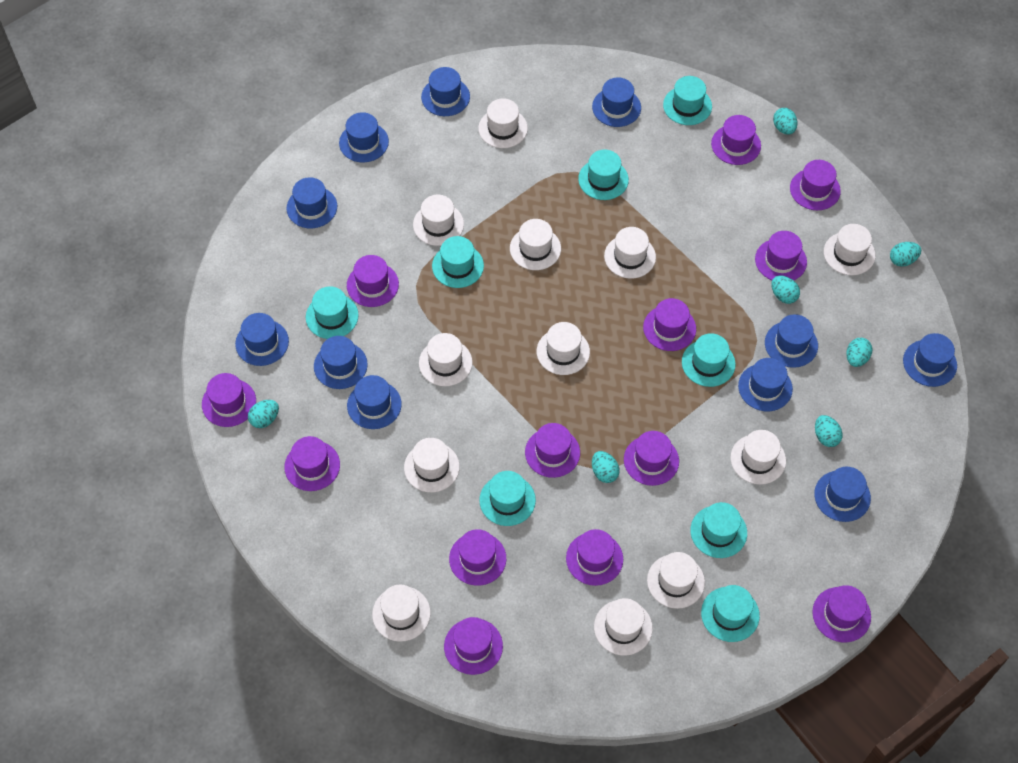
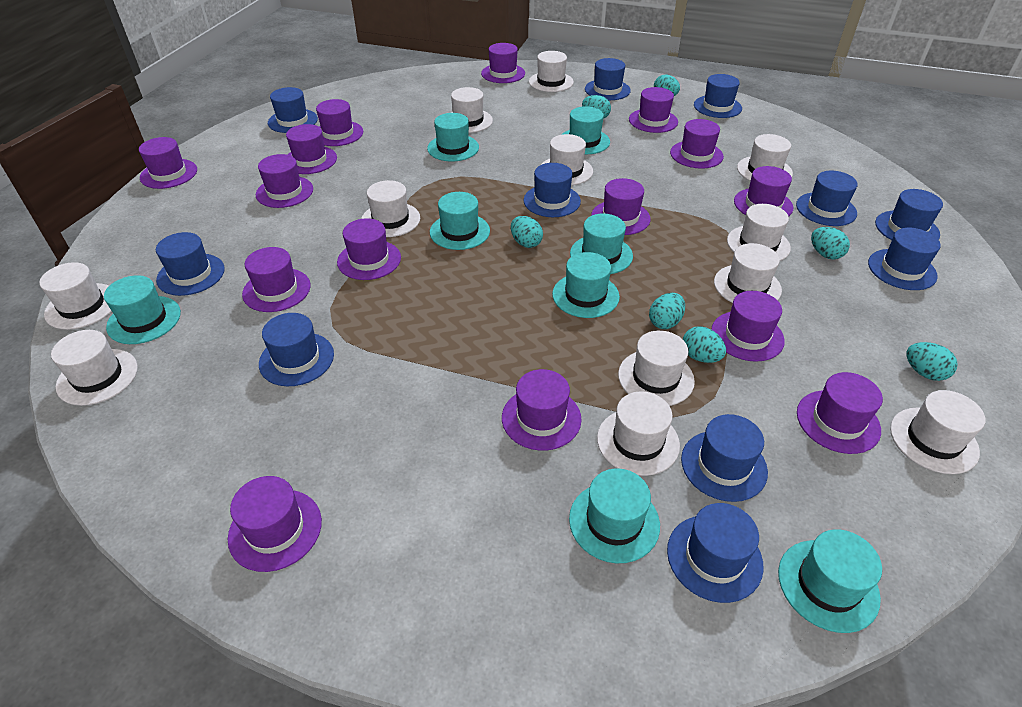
purple hat: 13 -> 15

